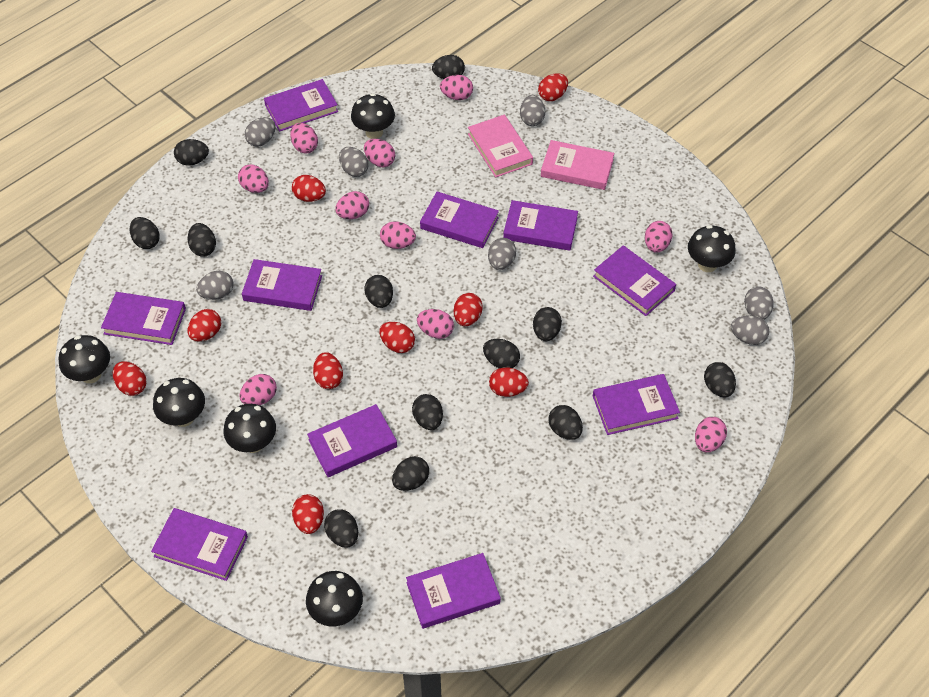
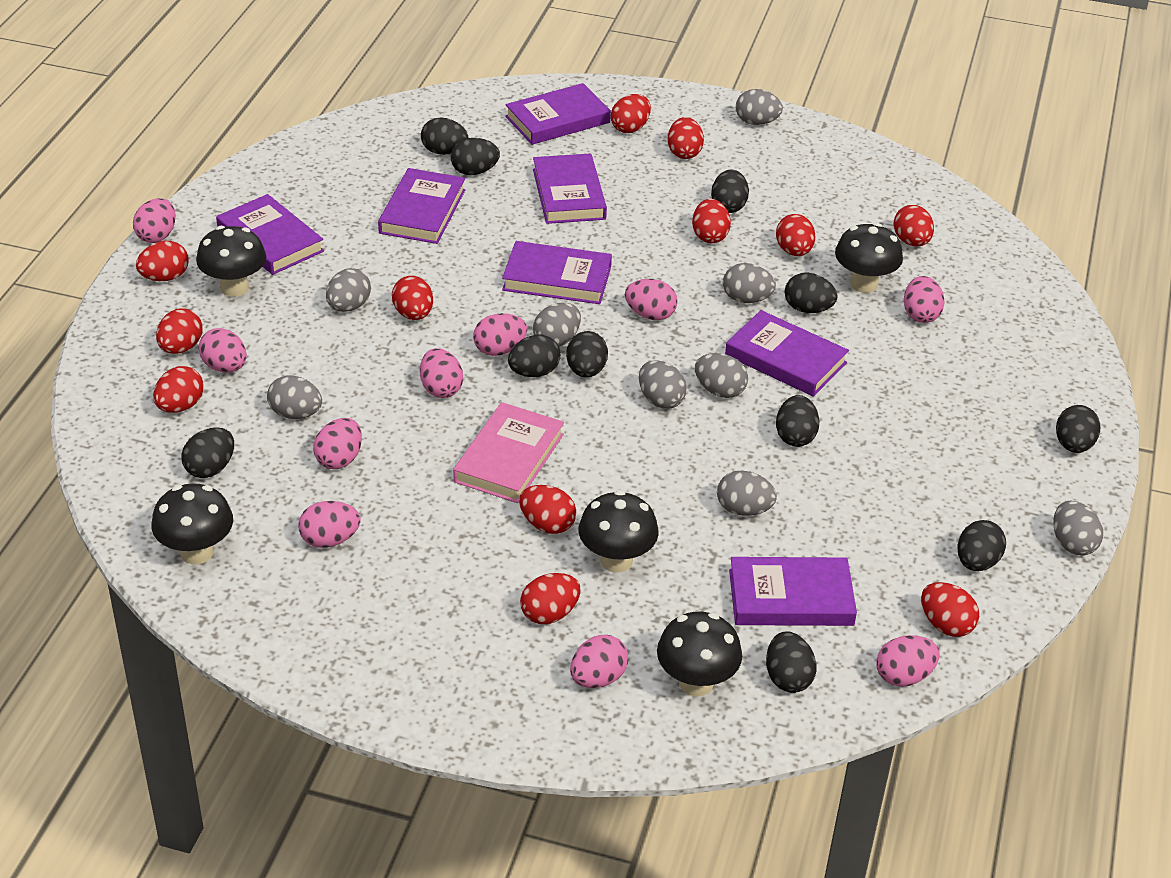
black egg: 12 -> 11
black mushroom: 6 -> 5
grey egg: 7 -> 9
pink book: 2 -> 1
purple book: 10 -> 7
red egg: 9 -> 12

